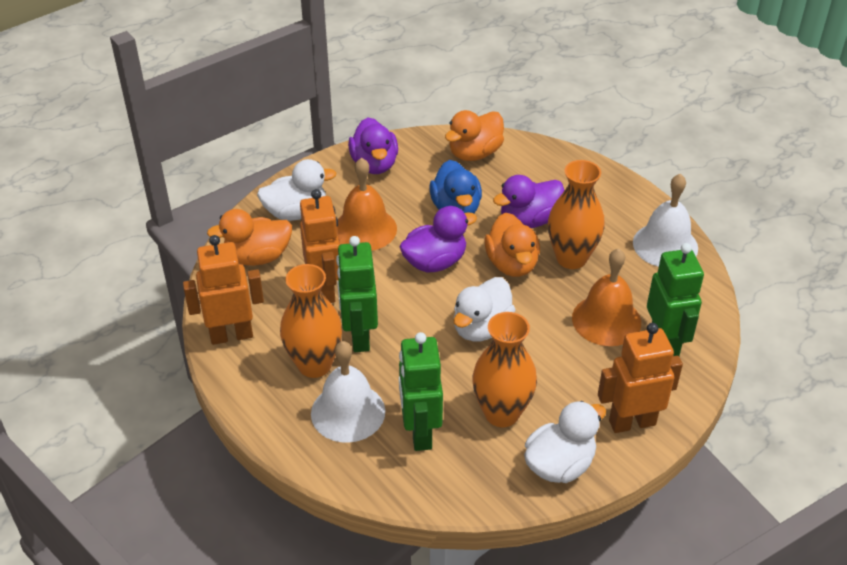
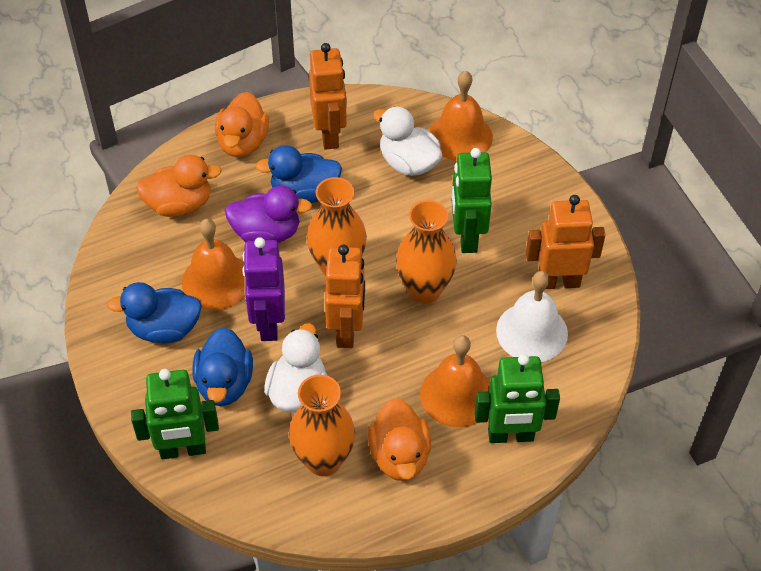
blue duck: 1 -> 3
orange bell: 2 -> 3
purple duck: 3 -> 1
purple robot: 0 -> 1
white bell: 2 -> 1
white duck: 3 -> 2

